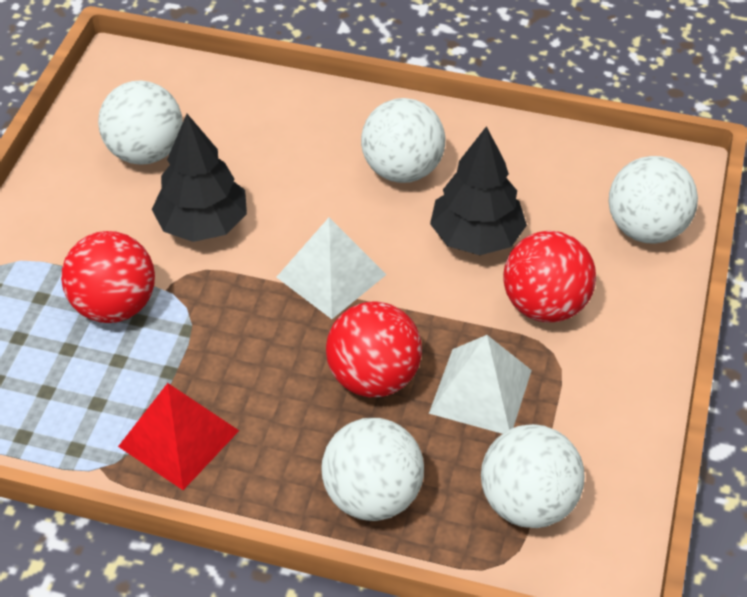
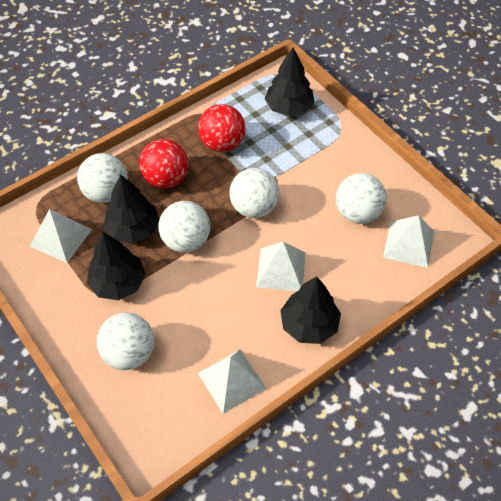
black tree: 2 -> 4
red ball: 3 -> 2
red pyramid: 1 -> 0
white pyramid: 2 -> 4

